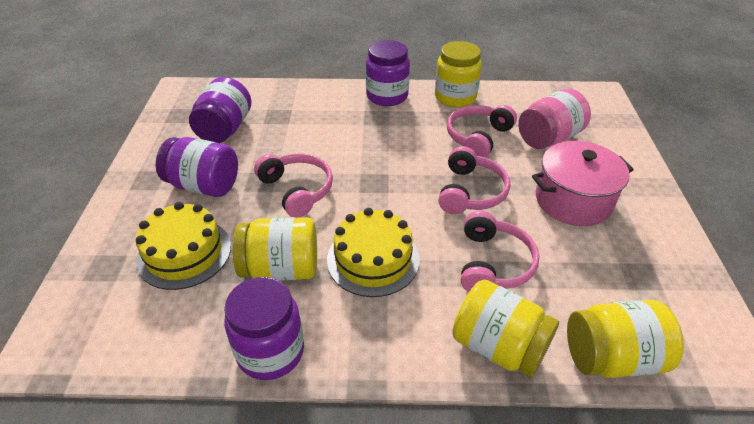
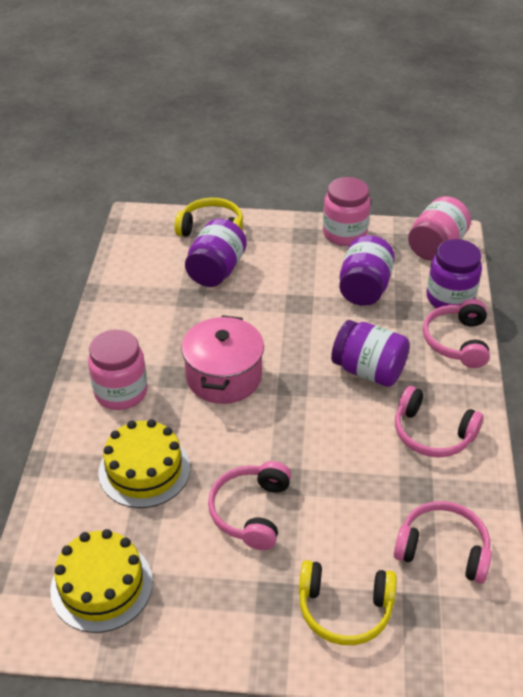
pink jar: 1 -> 3
yellow headphones: 0 -> 2
yellow jar: 4 -> 0

